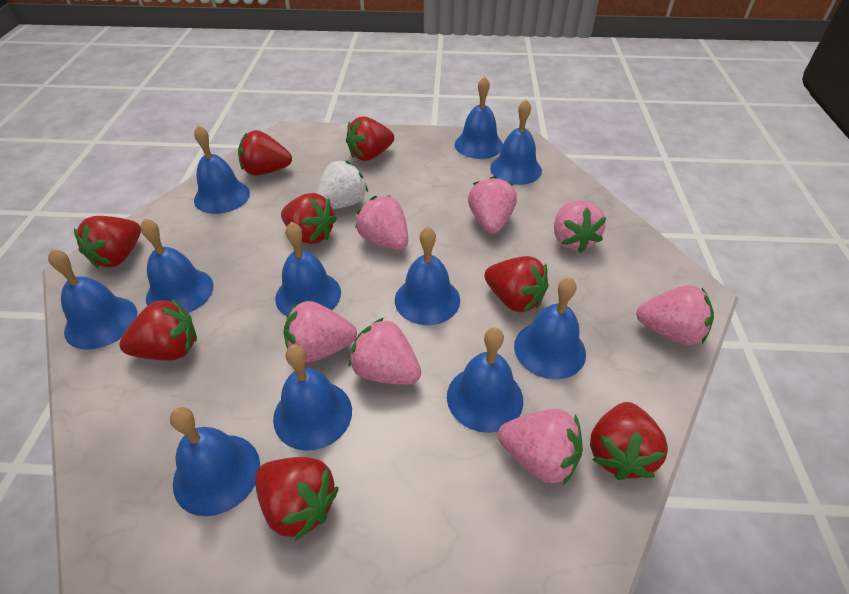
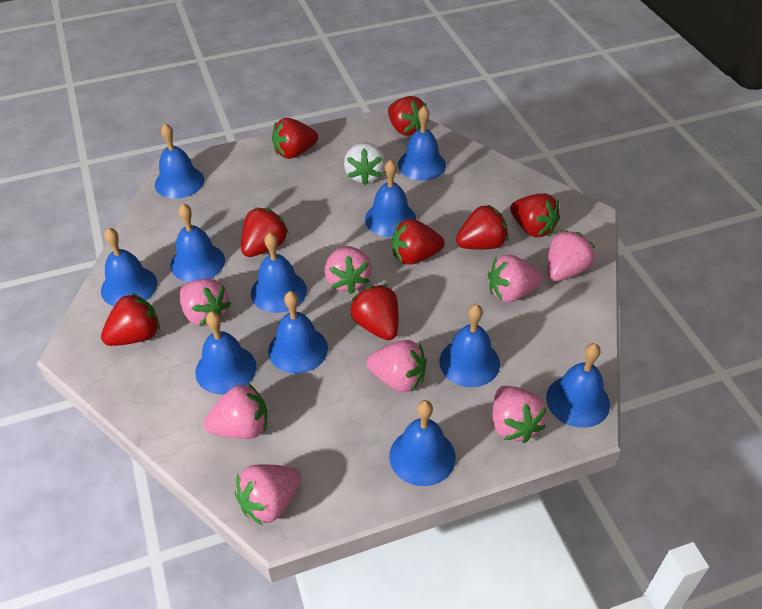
pink strawberry: 7 -> 8

